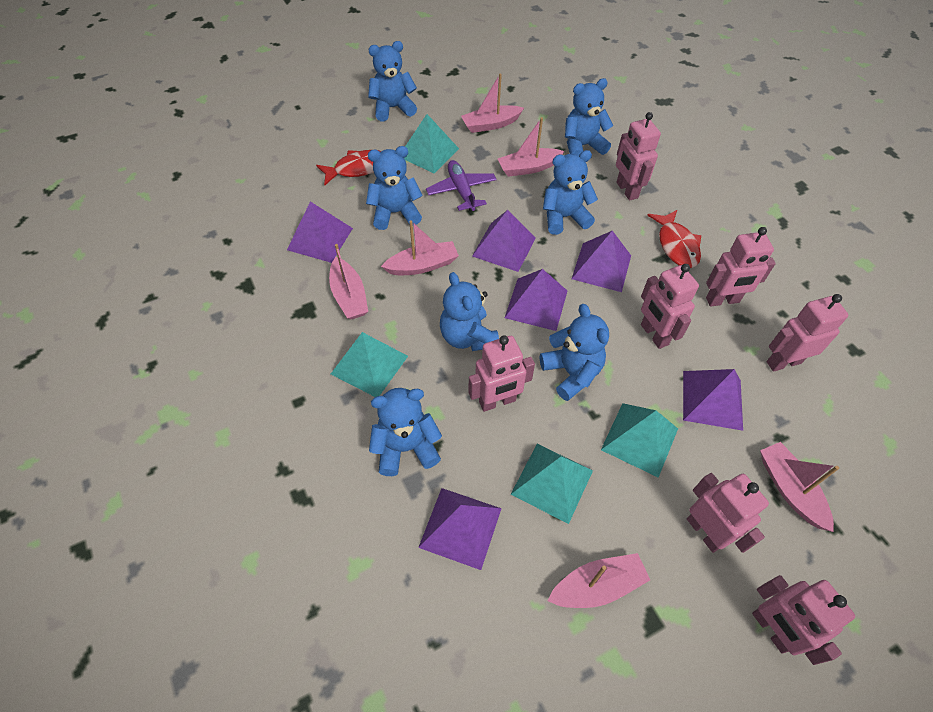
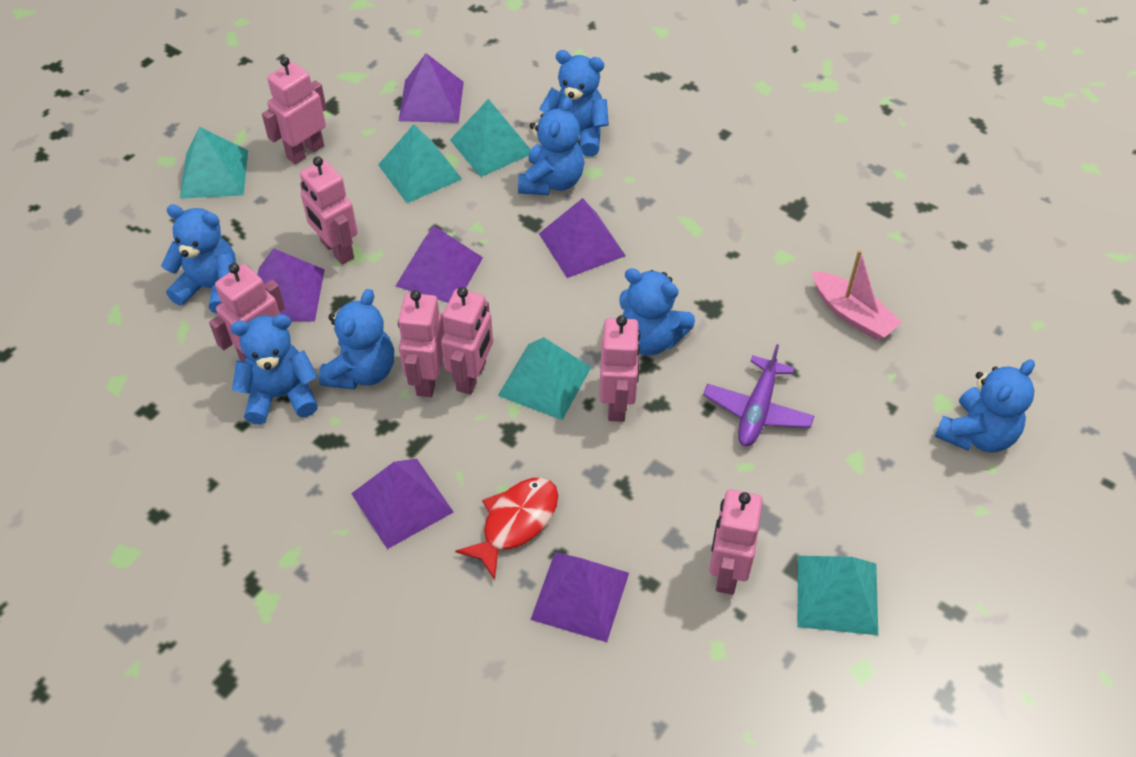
pink boat: 6 -> 1
red fish: 2 -> 1
turquoise pyramid: 4 -> 5

